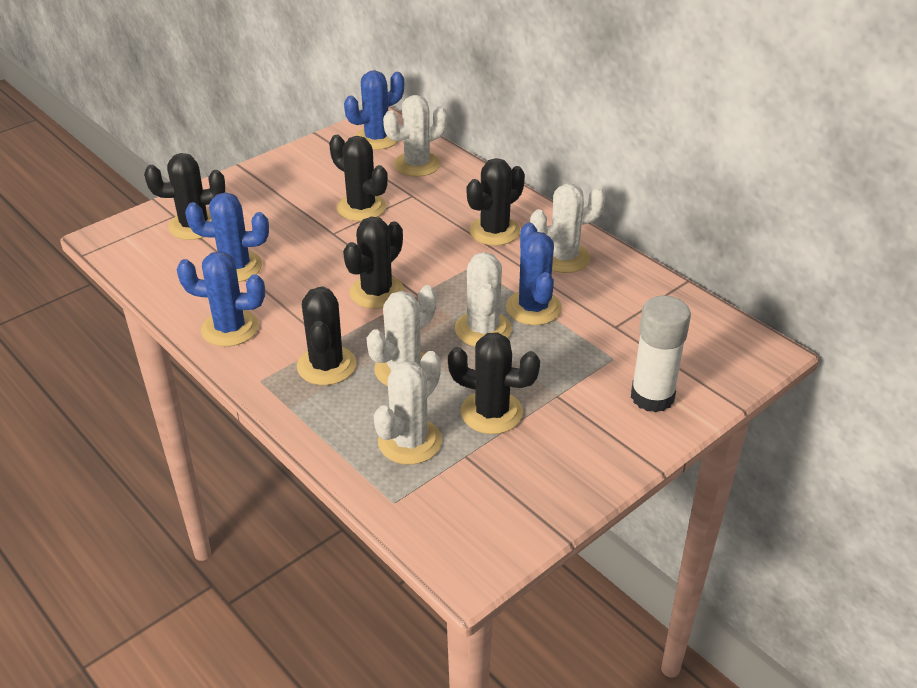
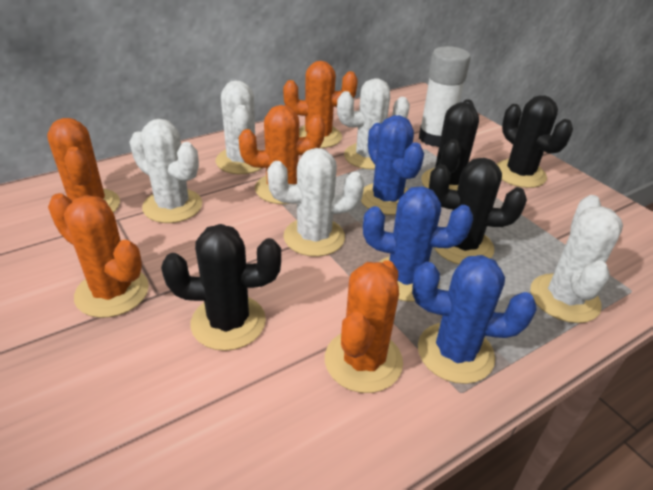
black cactus: 6 -> 4
blue cactus: 4 -> 3
orange cactus: 0 -> 5

